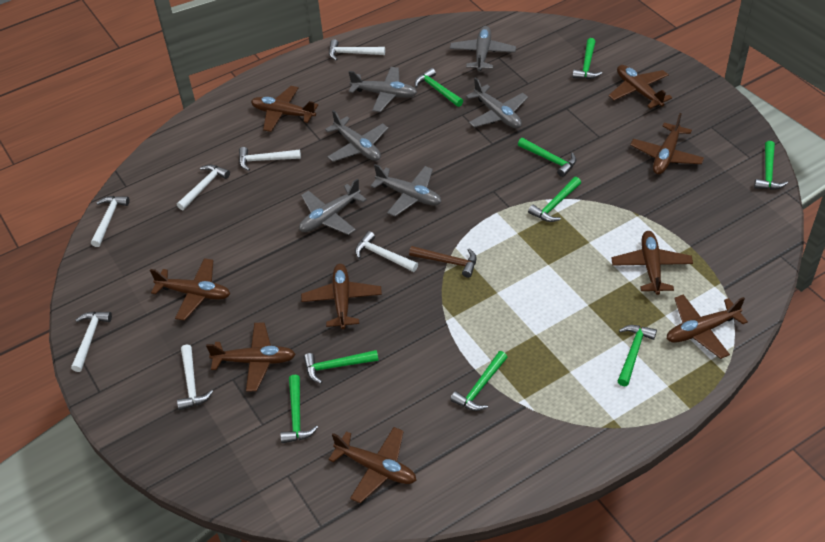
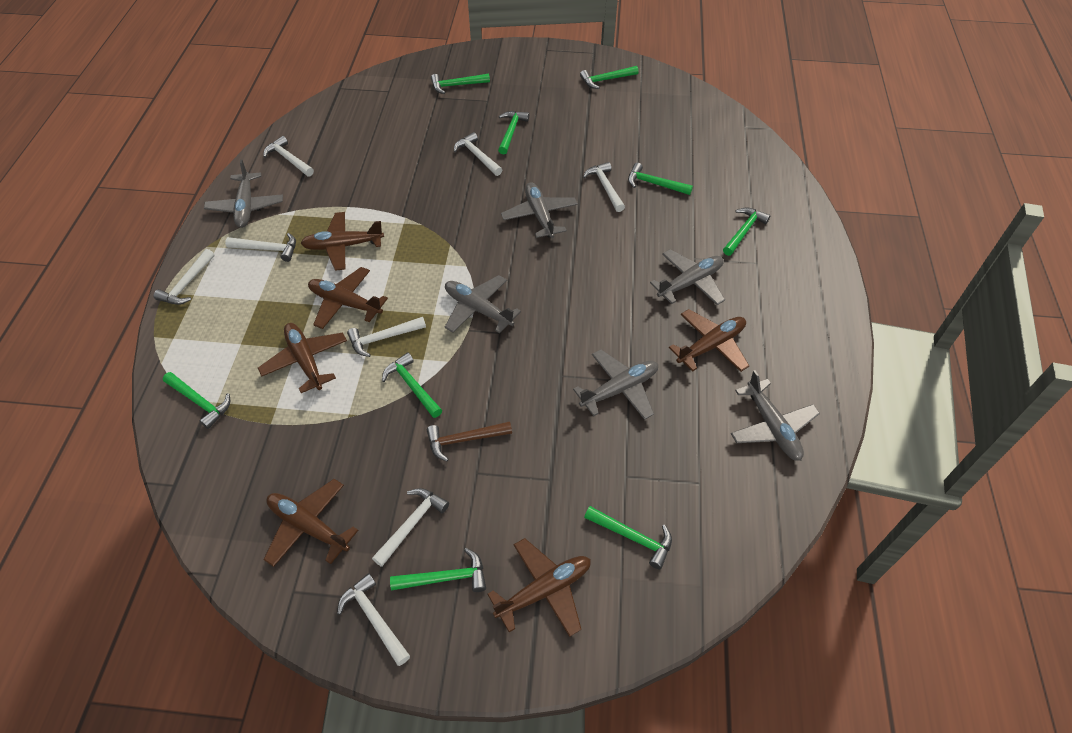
brown plane: 9 -> 6
white hammer: 7 -> 8

